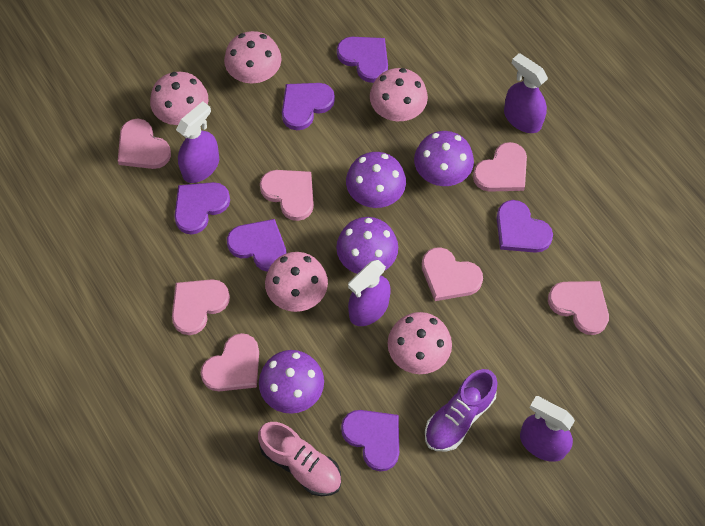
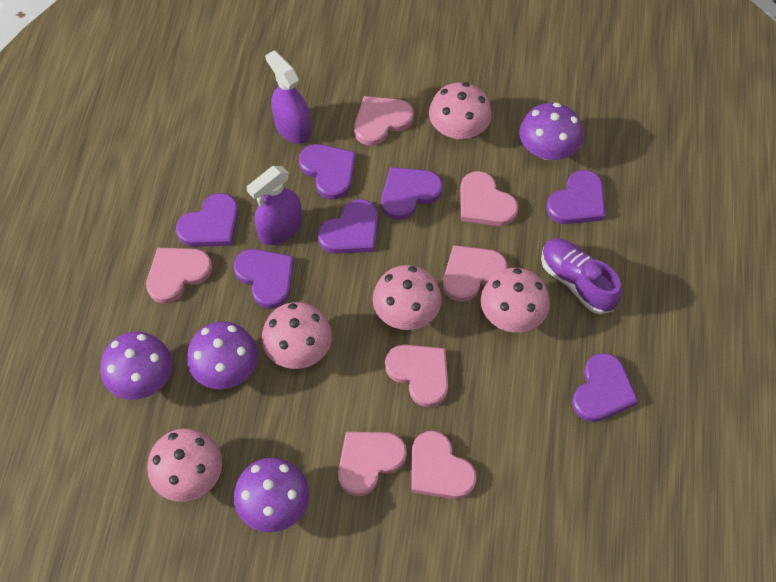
pink shoe: 1 -> 0
purple heart: 6 -> 7
purple spray bottle: 4 -> 2

